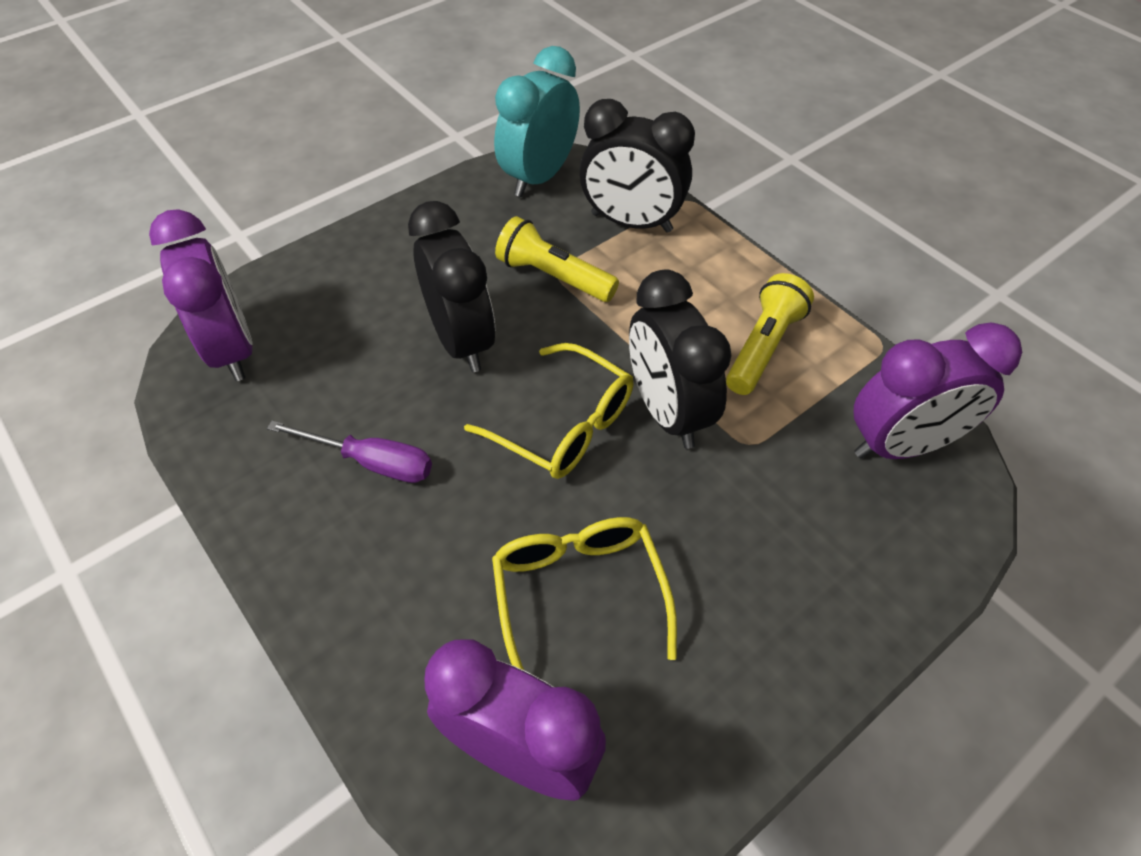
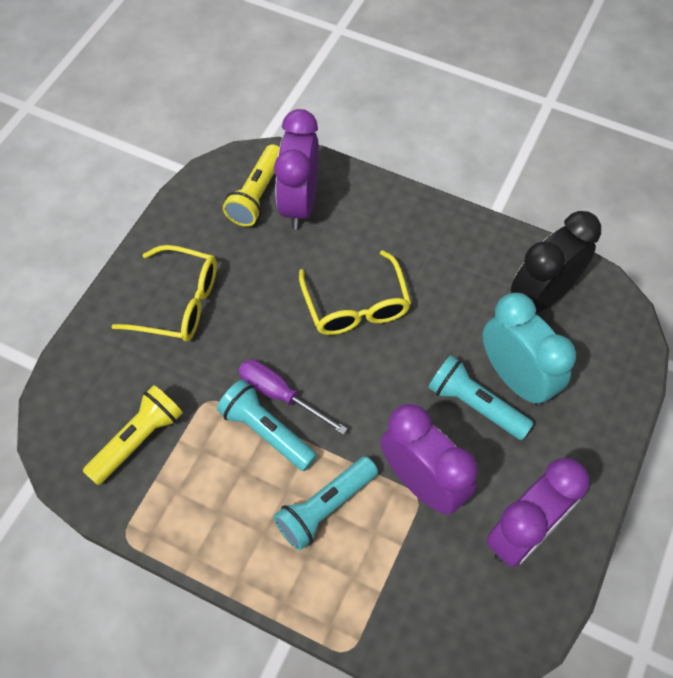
black clock: 3 -> 1
turquoise flashlight: 0 -> 3

